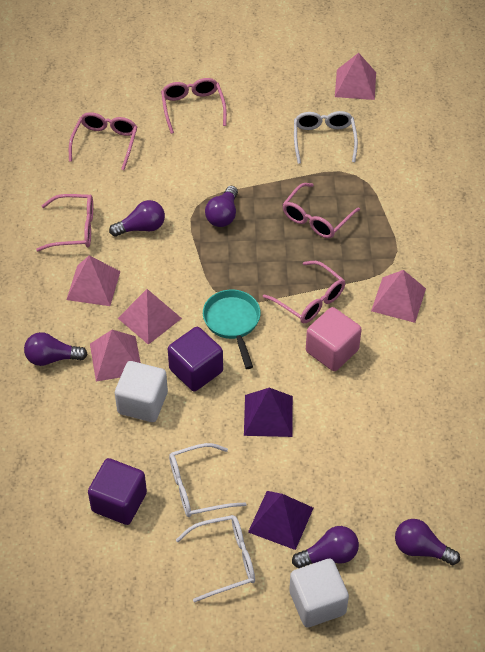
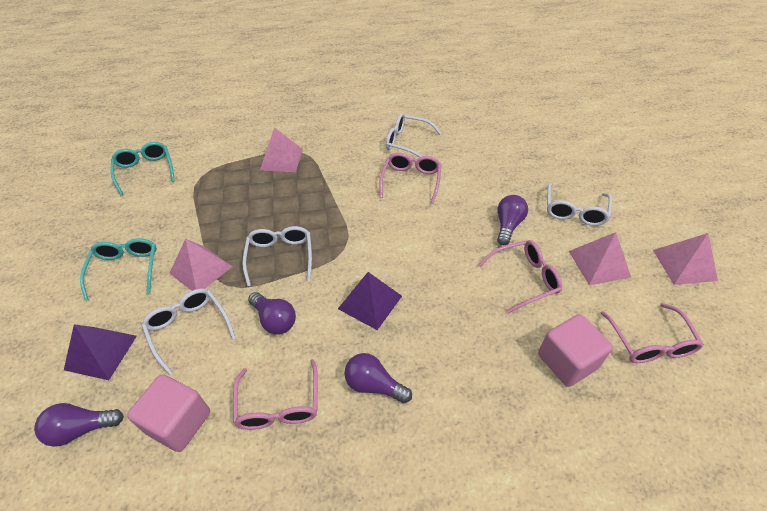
pink cube: 1 -> 2
pink glasses: 5 -> 4
pink pyramid: 5 -> 4
purple cube: 2 -> 0
purple light bulb: 5 -> 4
turquoise glasses: 0 -> 2
turquoise pan: 1 -> 0
white cube: 2 -> 0
white glasses: 3 -> 4

